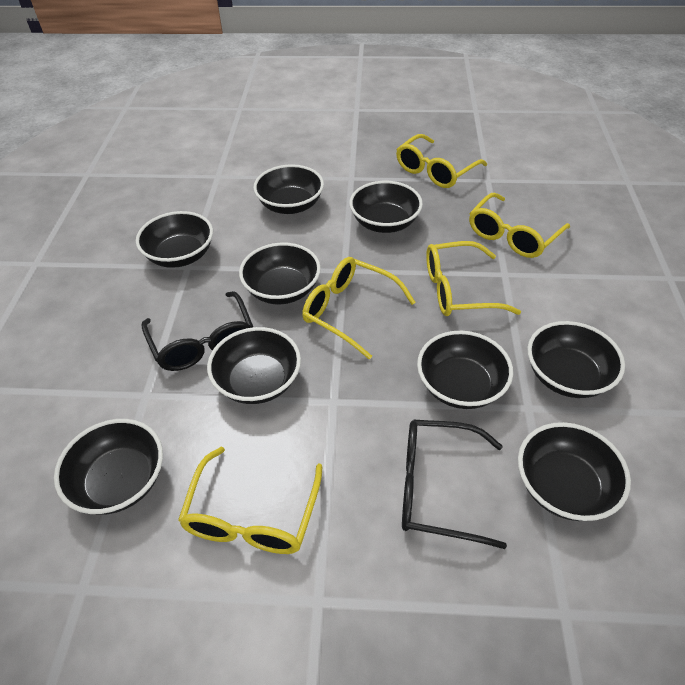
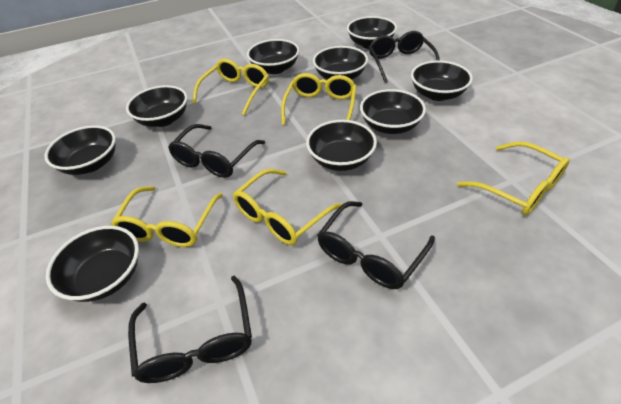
black glasses: 2 -> 4

